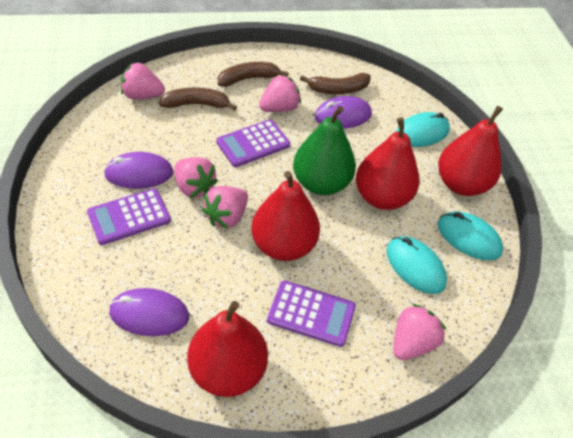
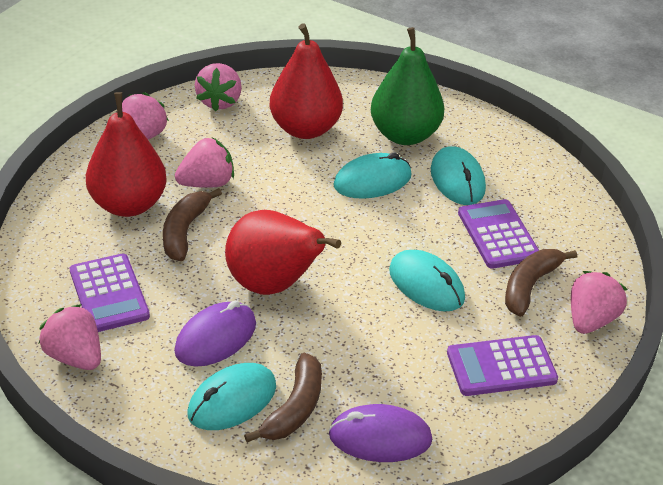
purple mouse: 3 -> 2
red pear: 4 -> 3
turquoise mouse: 3 -> 4

